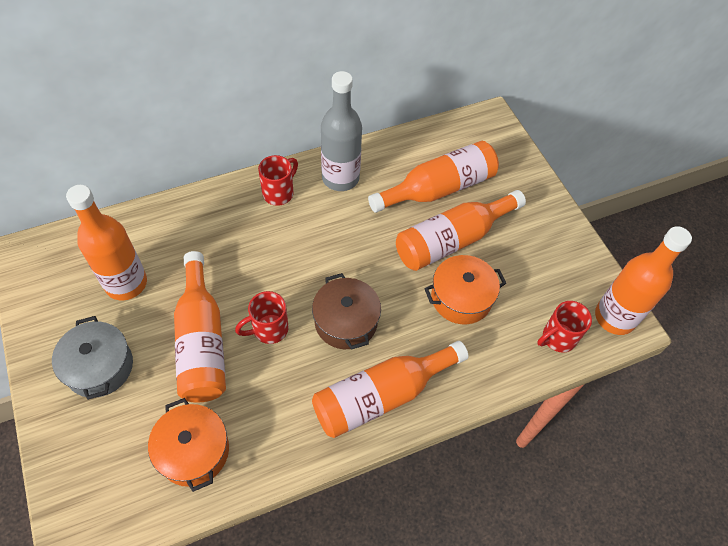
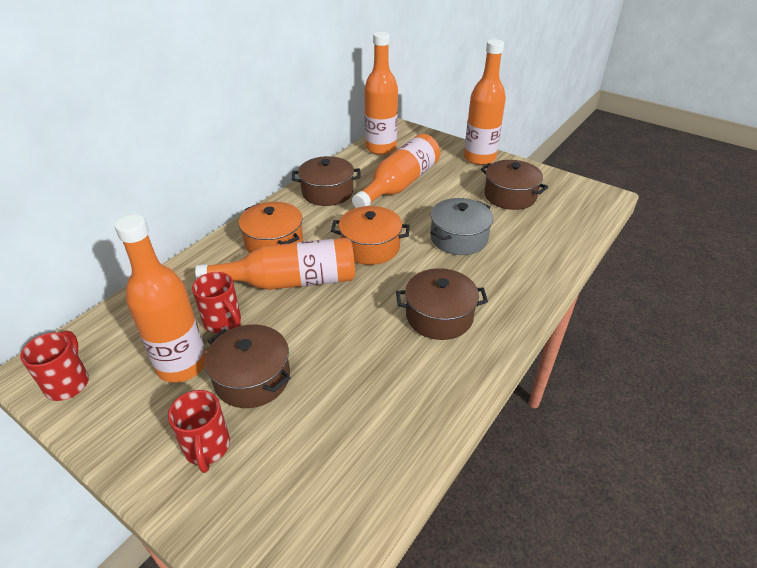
brown pot: 1 -> 4
grey bottle: 1 -> 0
orange bottle: 6 -> 5

